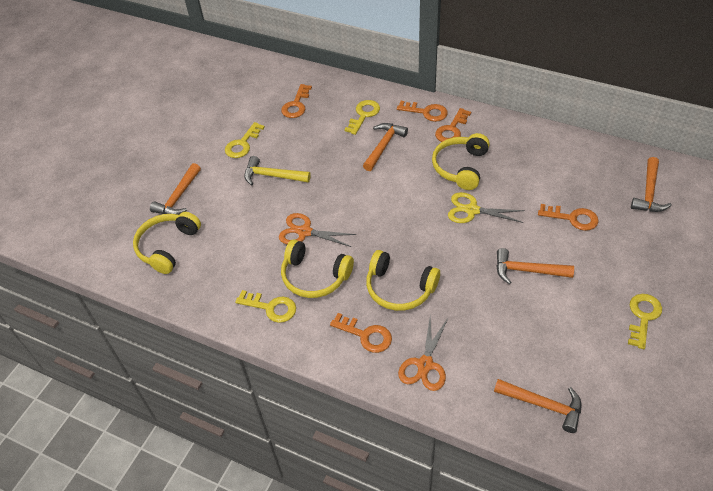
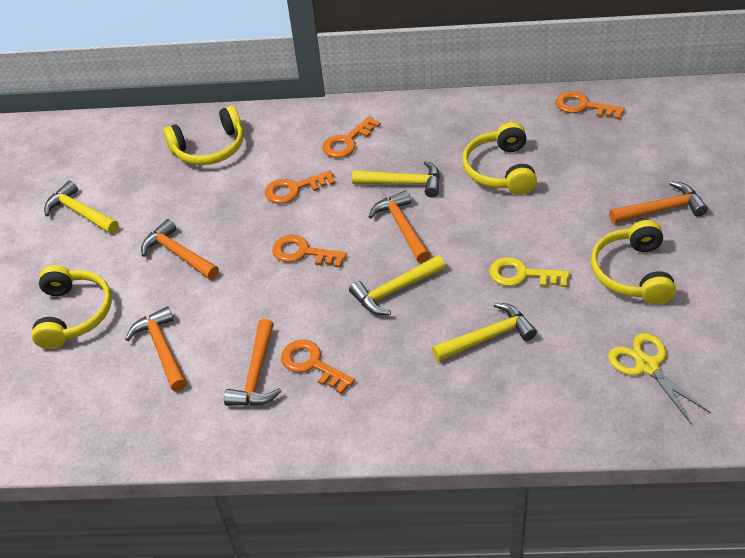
orange scissors: 2 -> 0
yellow hammer: 1 -> 4
yellow key: 4 -> 1

